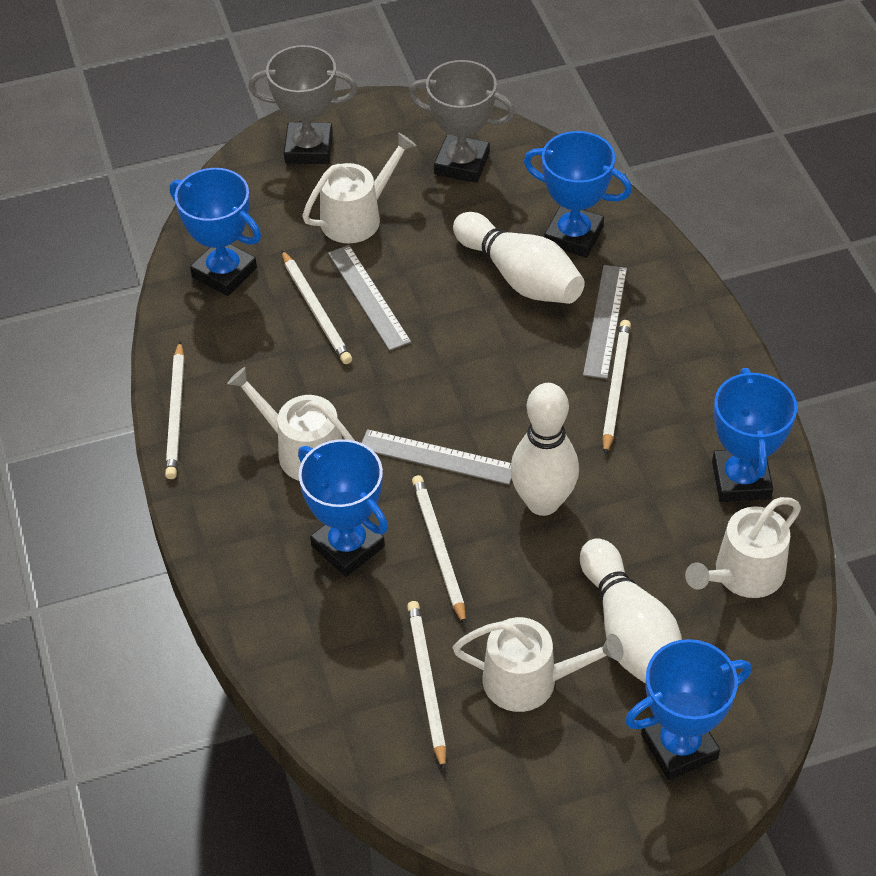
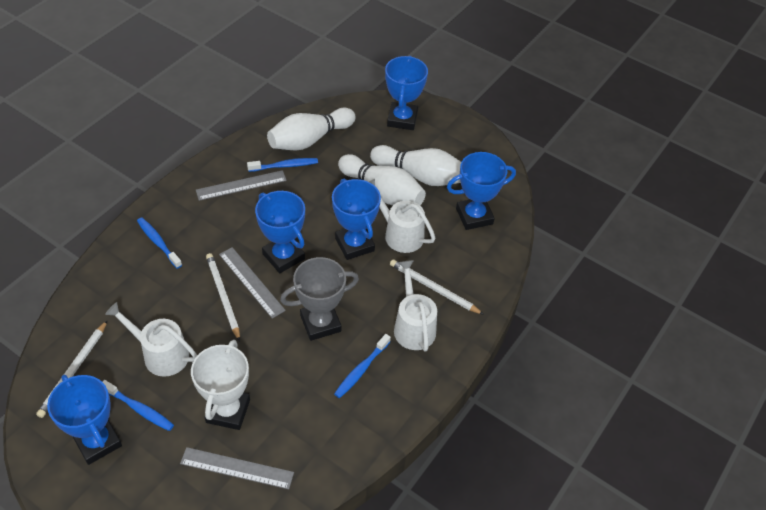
blue toothbrush: 0 -> 4
grey trophy: 2 -> 1
white pencil: 5 -> 3
white trophy: 0 -> 1
white watering can: 4 -> 3

